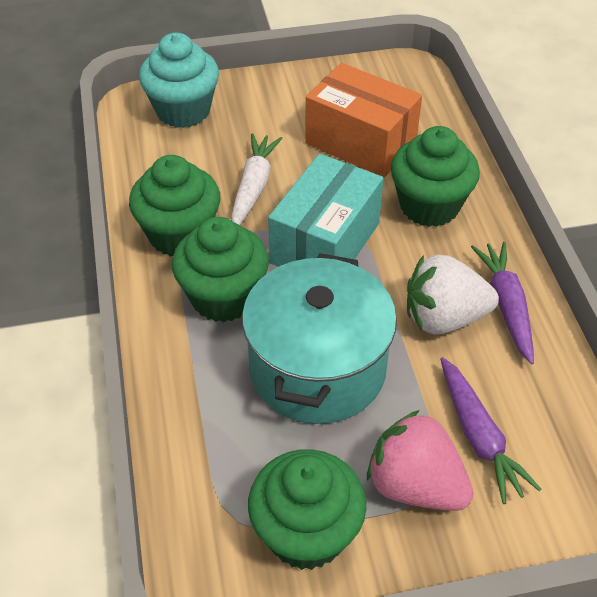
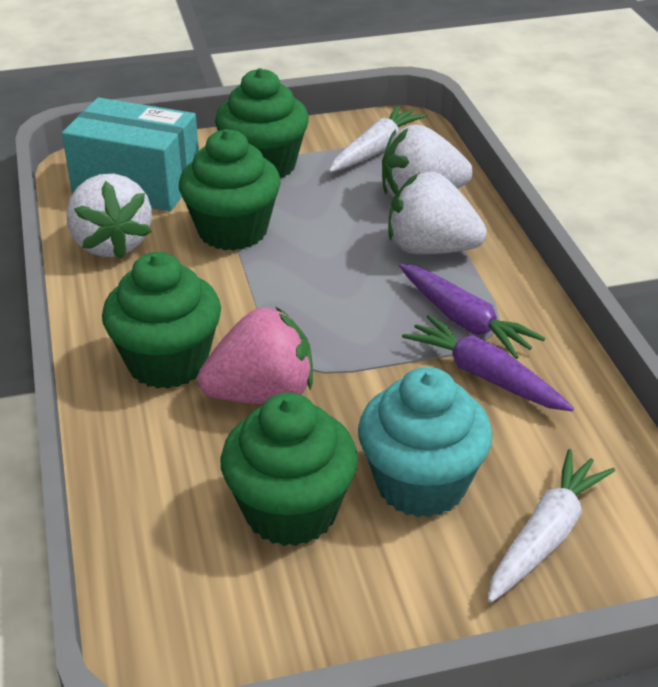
orange box: 1 -> 0
turquoise pot: 1 -> 0
white carrot: 1 -> 2
white strawberry: 1 -> 3

